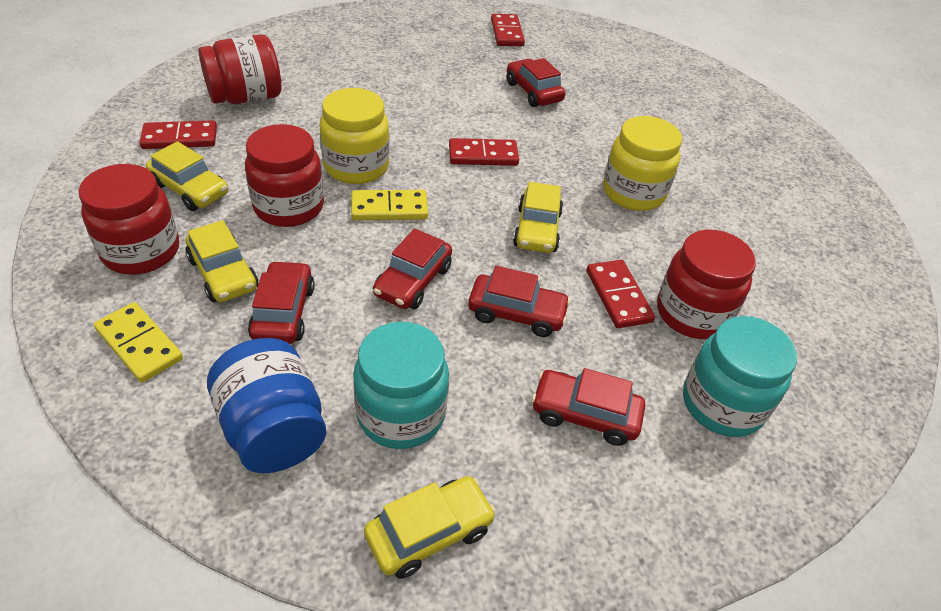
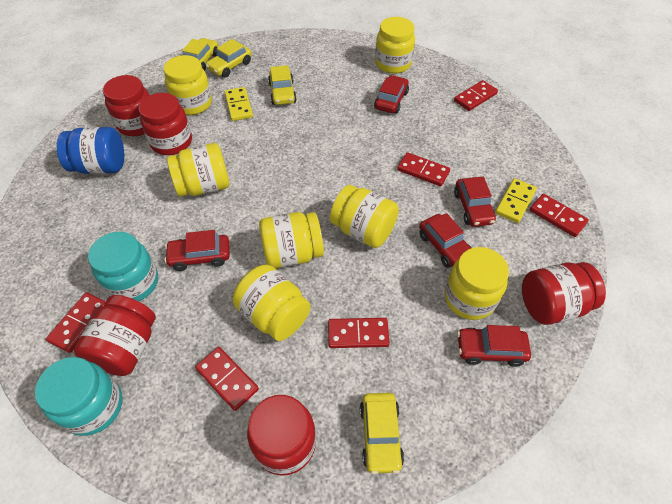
red domino: 4 -> 6
red jar: 4 -> 5
yellow jar: 2 -> 7

